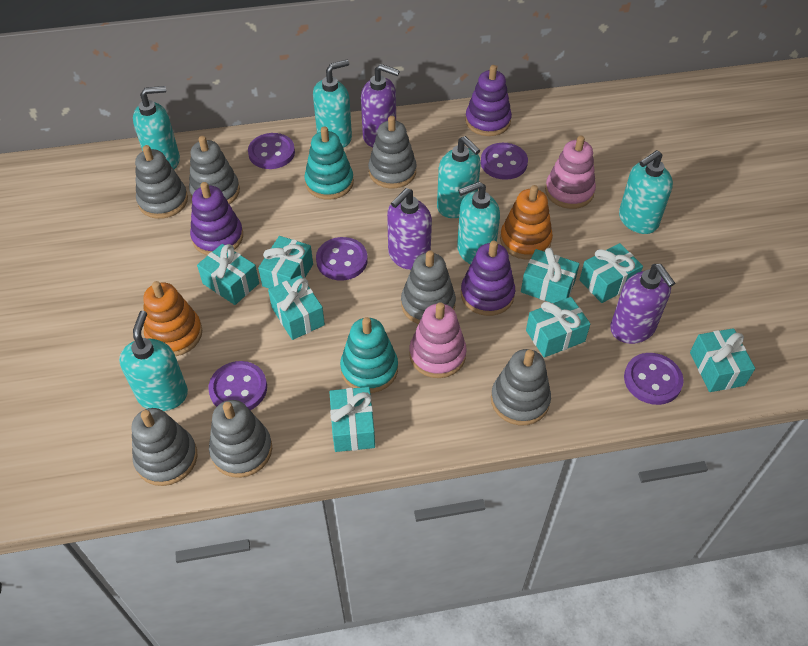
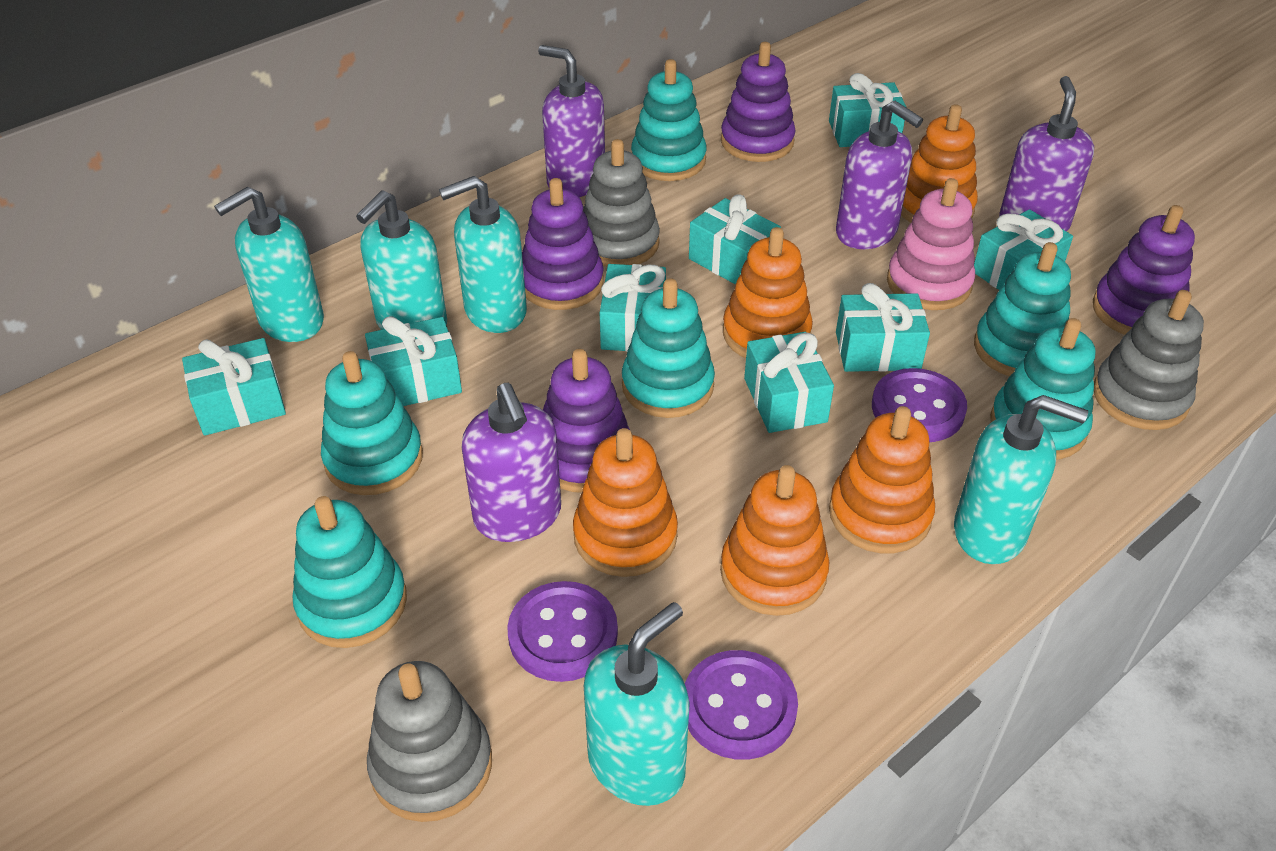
grey stacking toy: 7 -> 3
orange stacking toy: 2 -> 5
pink stacking toy: 2 -> 1
purple button: 5 -> 3
purple soap dispenser: 3 -> 4
purple stacking toy: 3 -> 4
turquoise soap dispenser: 6 -> 5
turquoise stacking toy: 2 -> 6

